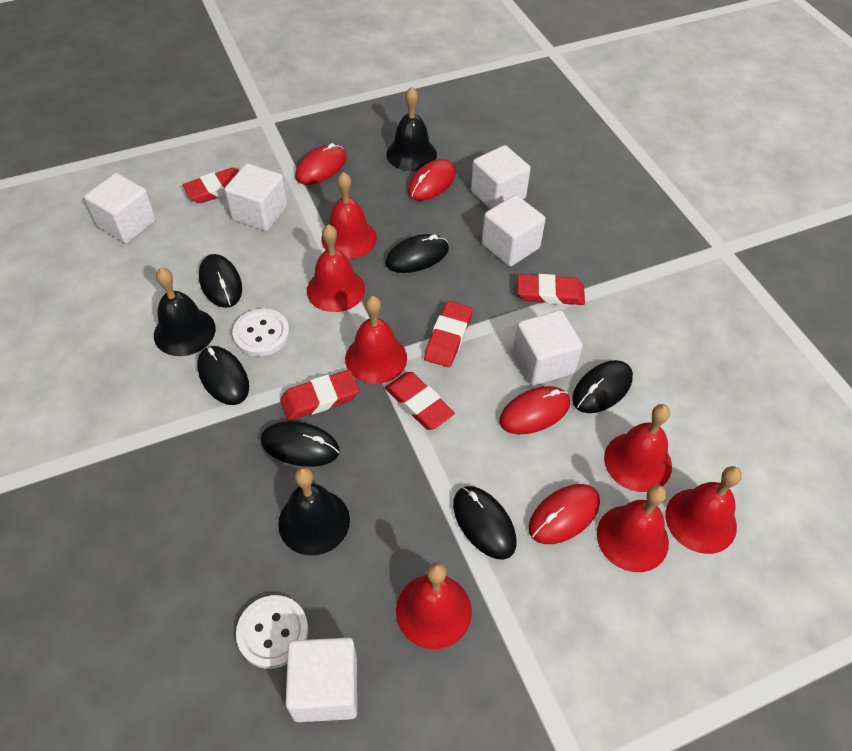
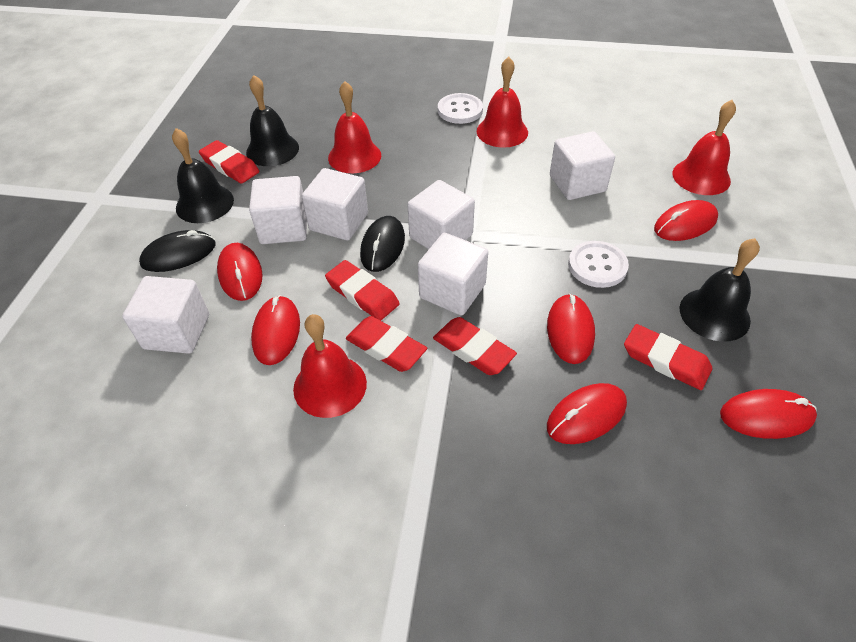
black mouse: 6 -> 2
red bell: 7 -> 4
red mouse: 4 -> 6

